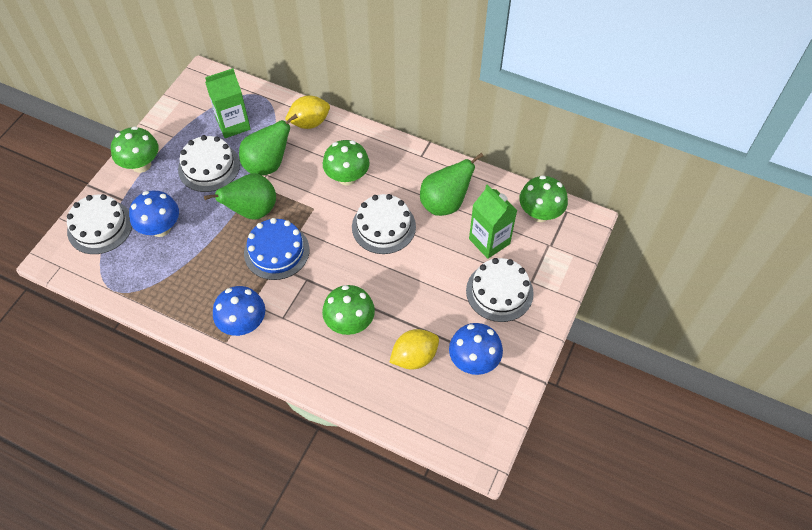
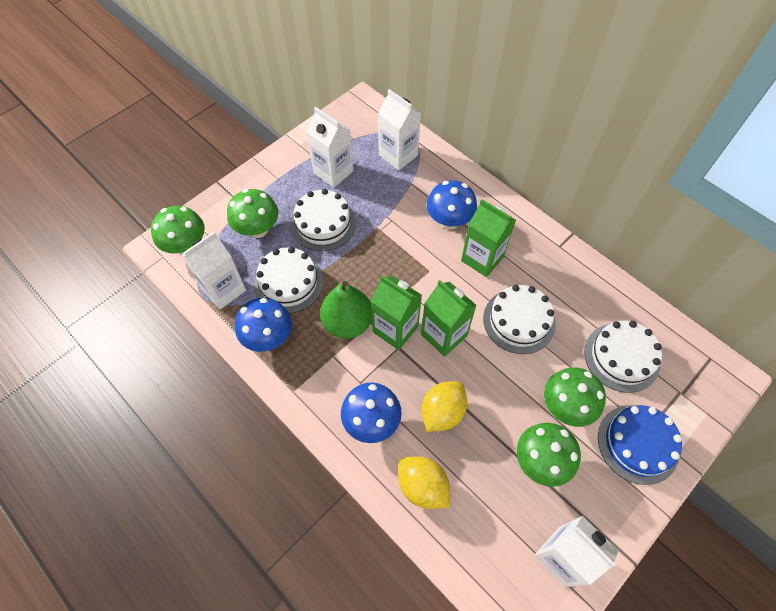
green carton: 2 -> 3
green pear: 3 -> 1
white carton: 0 -> 4

